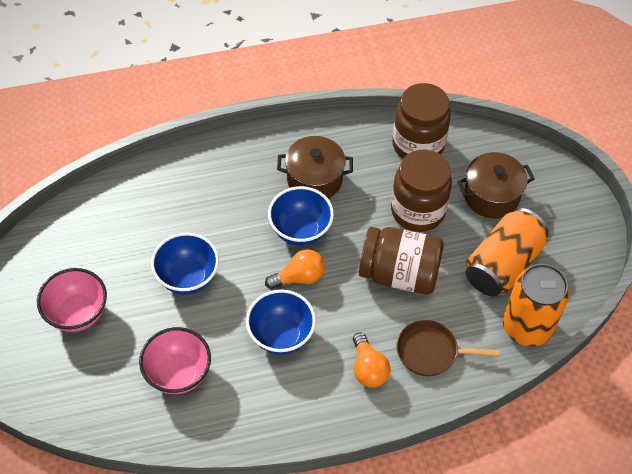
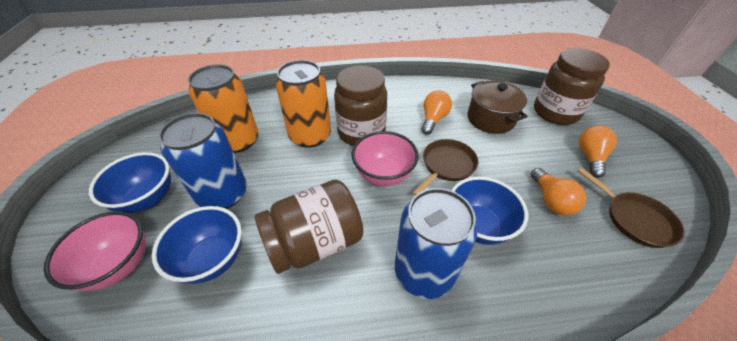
blue can: 0 -> 2
brown pan: 1 -> 2
brown pot: 2 -> 1
orange light bulb: 2 -> 3

